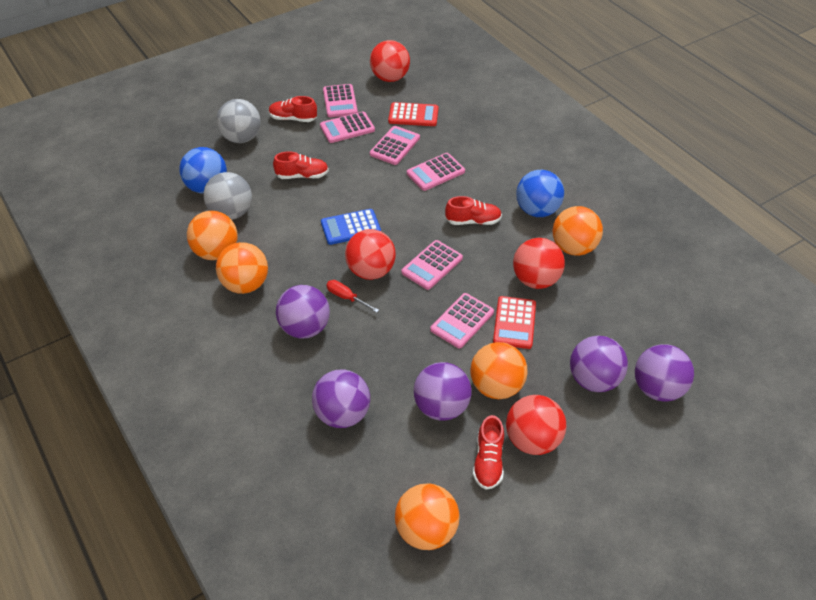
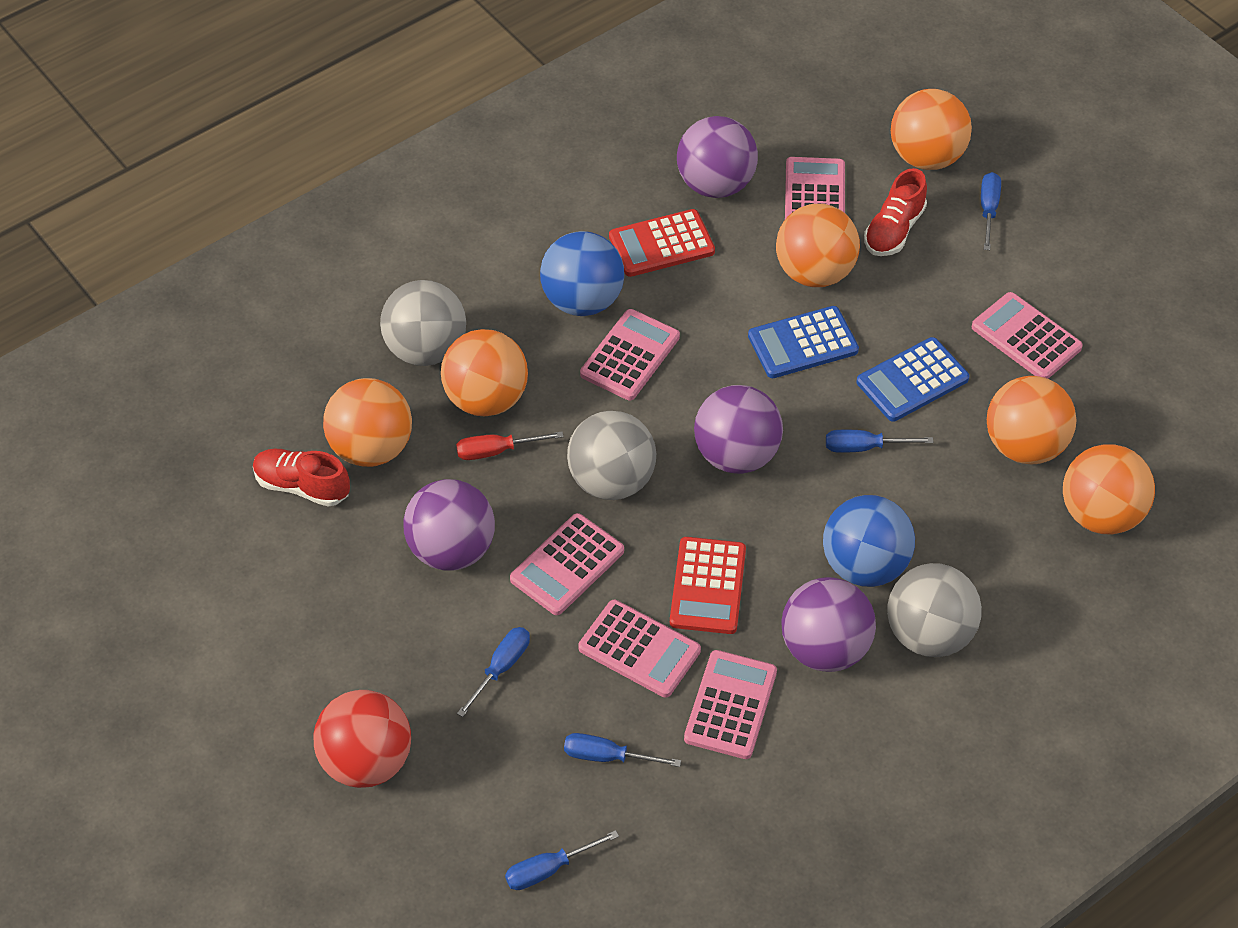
blue calculator: 1 -> 2
blue screwdriver: 0 -> 5
grey ball: 2 -> 3
orange ball: 5 -> 6
purple ball: 5 -> 4
red ball: 4 -> 1
red shoe: 4 -> 2

